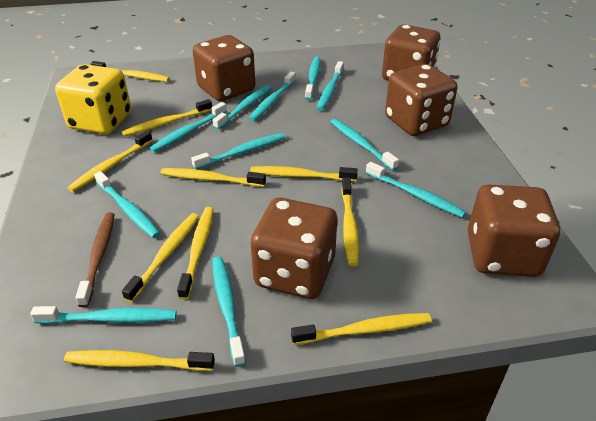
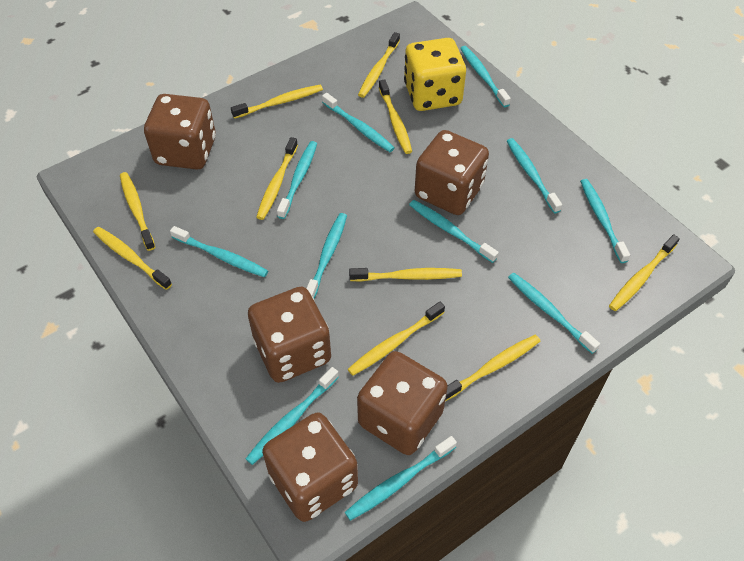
brown toothbrush: 1 -> 0

